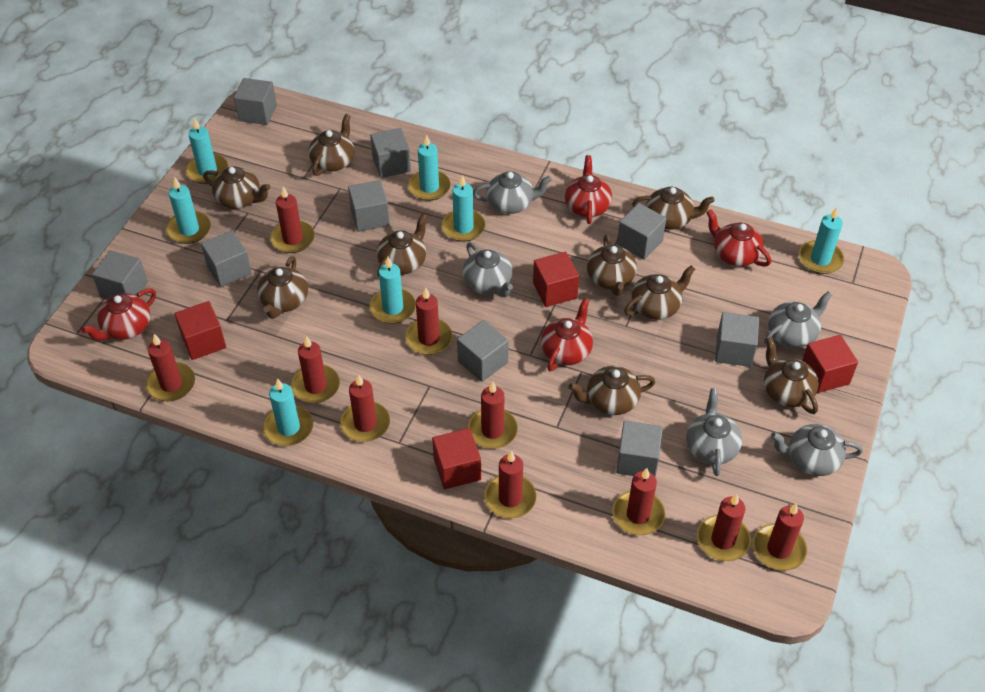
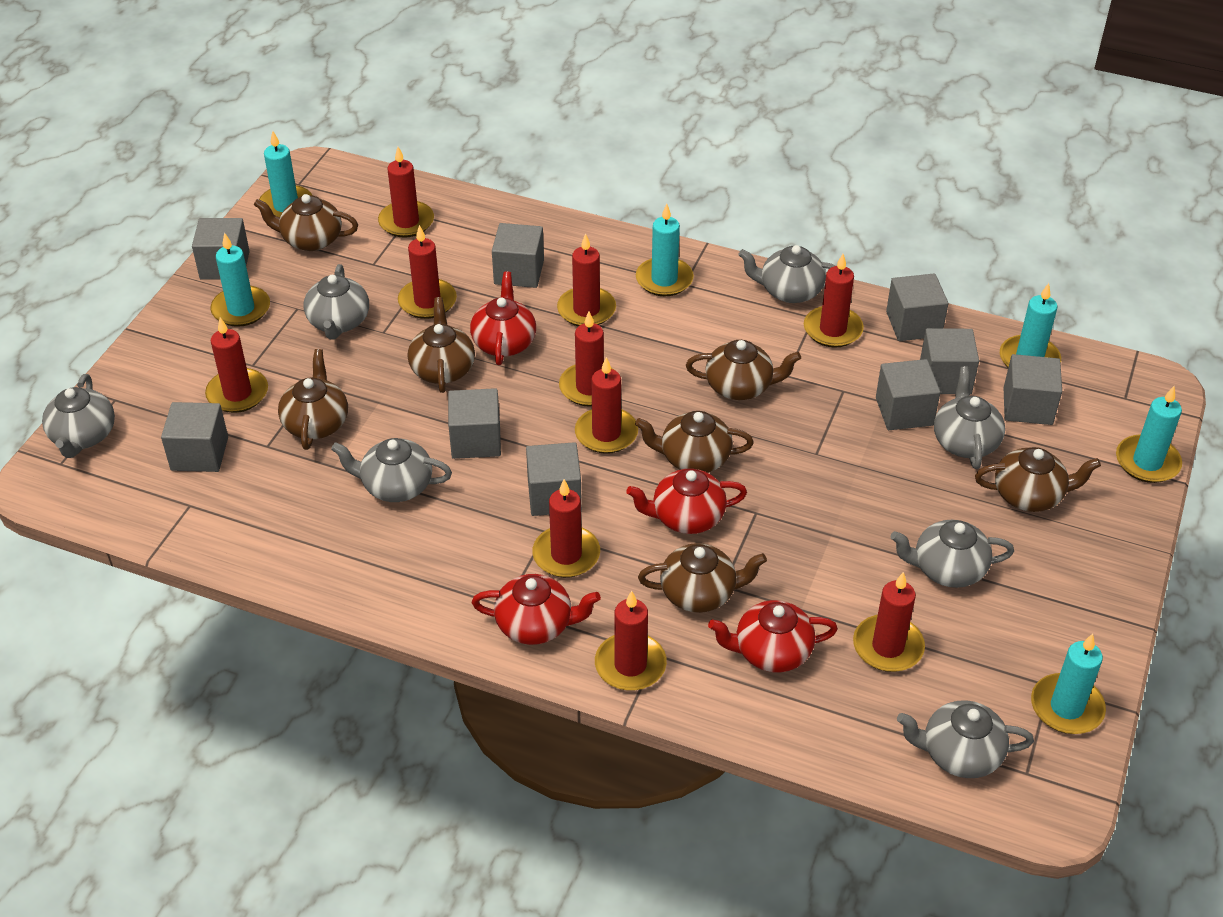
brown teapot: 9 -> 7
grey teapot: 5 -> 7
red cube: 4 -> 0
turquoise candle: 7 -> 6

